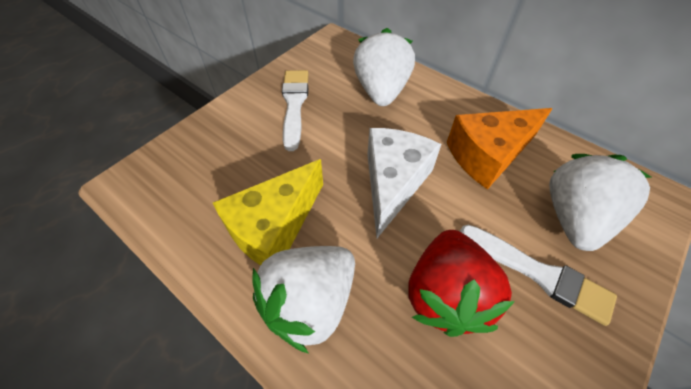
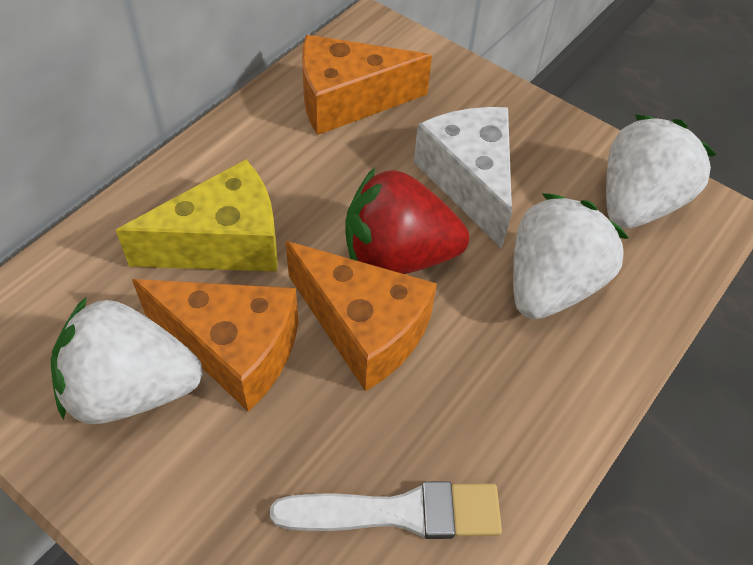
orange cheese: 1 -> 3
white brush: 2 -> 1

